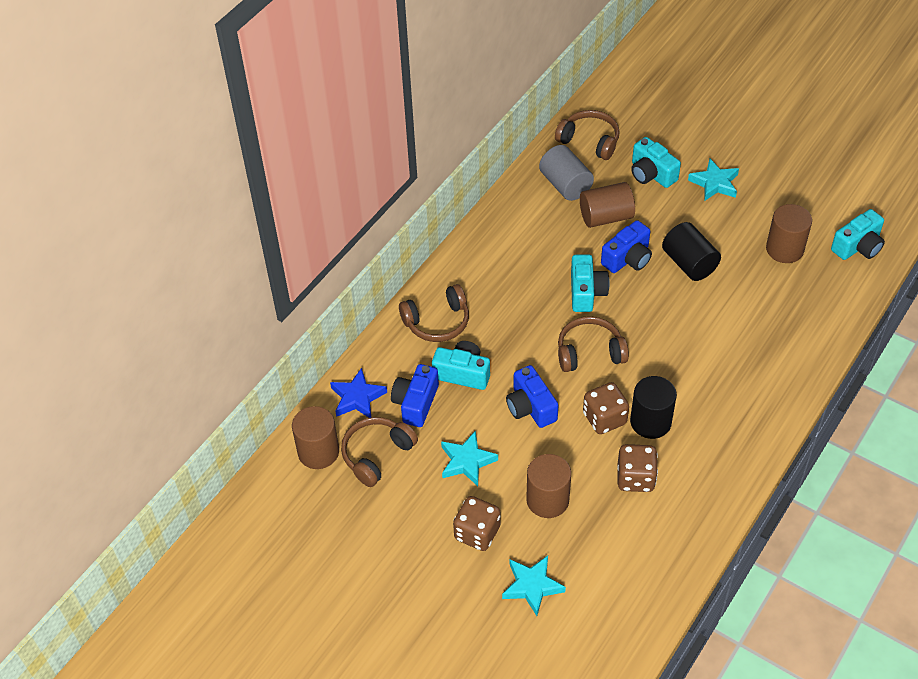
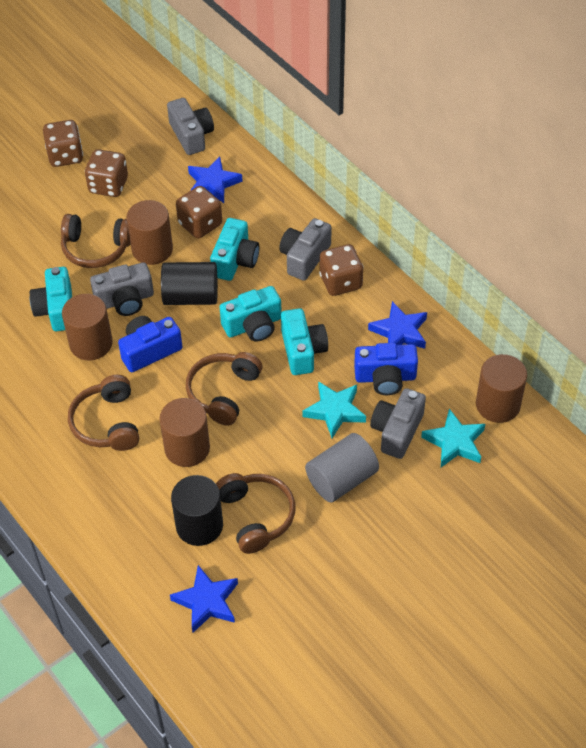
blue camera: 3 -> 2
blue star: 1 -> 3
brown dice: 3 -> 4
grey camera: 0 -> 4
turquoise star: 3 -> 2

